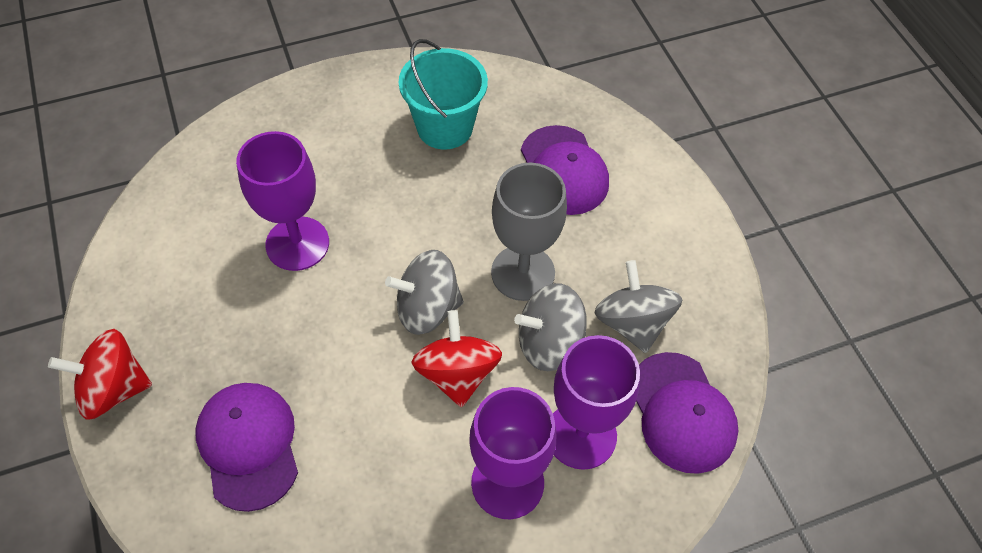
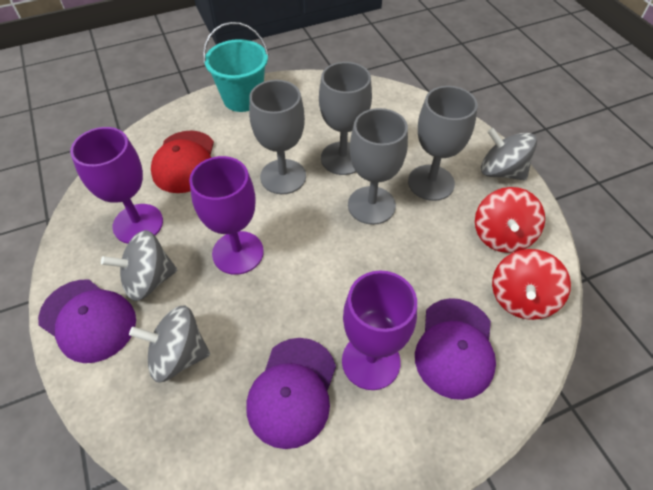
grey goblet: 1 -> 4
red cap: 0 -> 1

